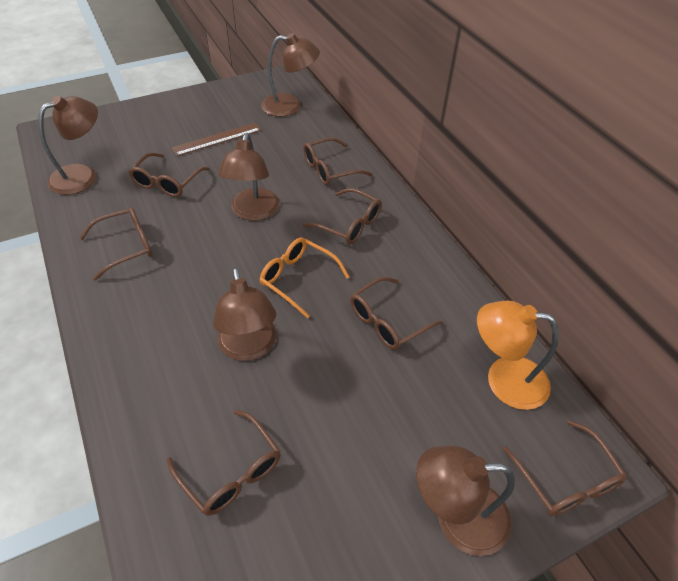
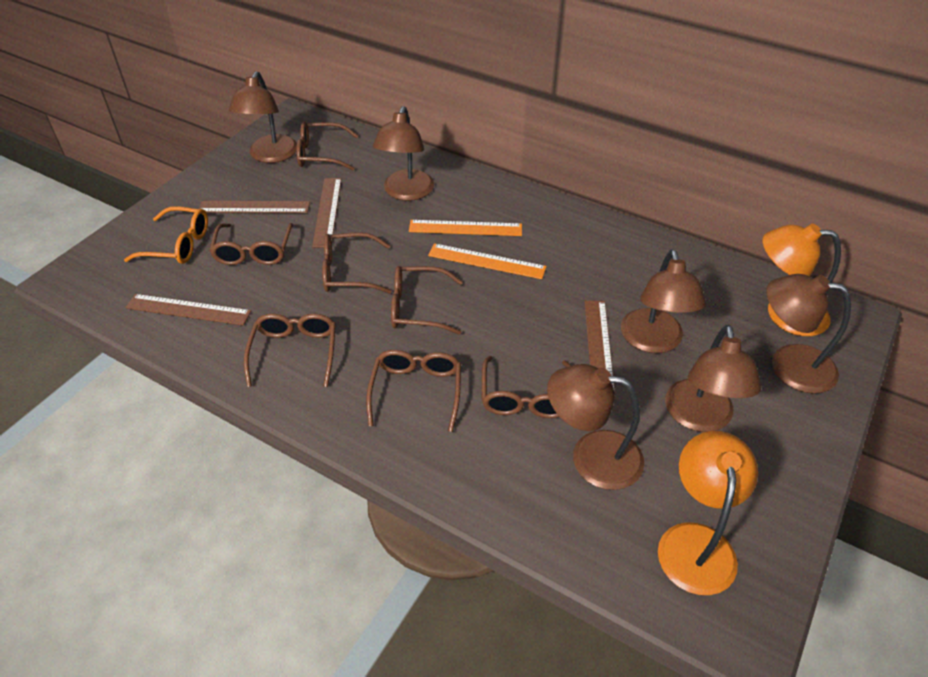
brown lamp: 5 -> 6
brown ruler: 1 -> 4
orange lamp: 1 -> 2
orange ruler: 0 -> 2

